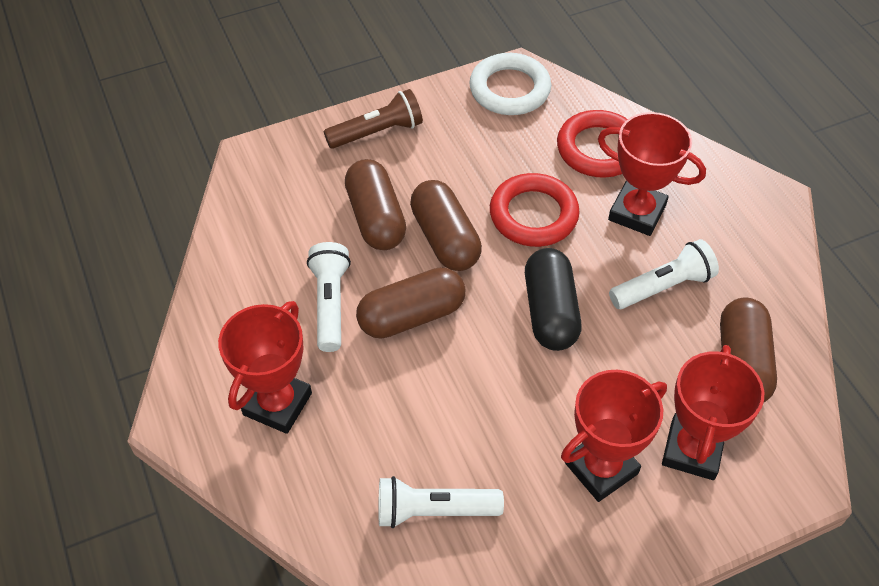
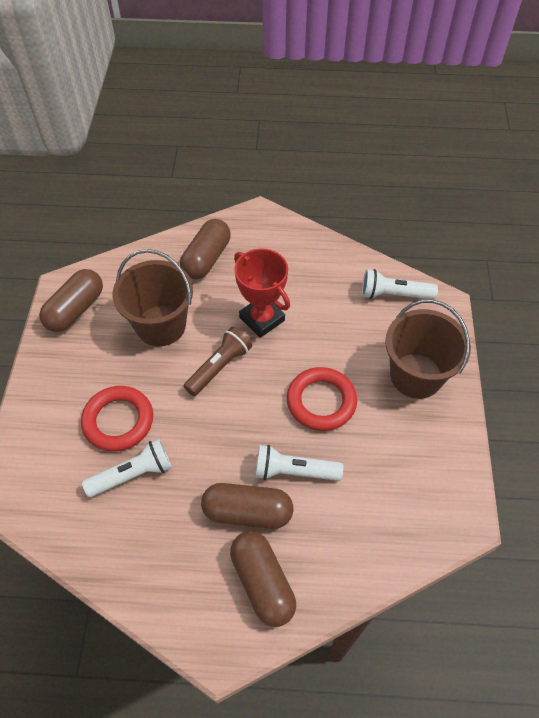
black capsule: 1 -> 0
brown bucket: 0 -> 2
red trophy: 4 -> 1
white ring: 1 -> 0

